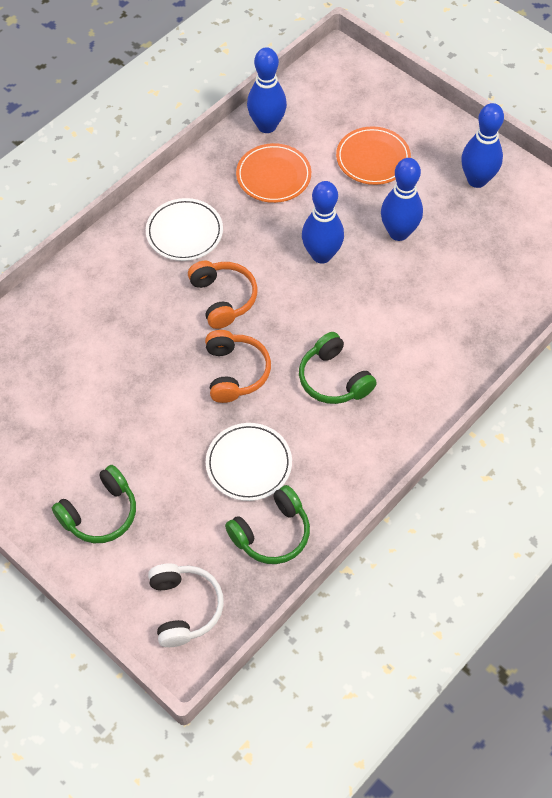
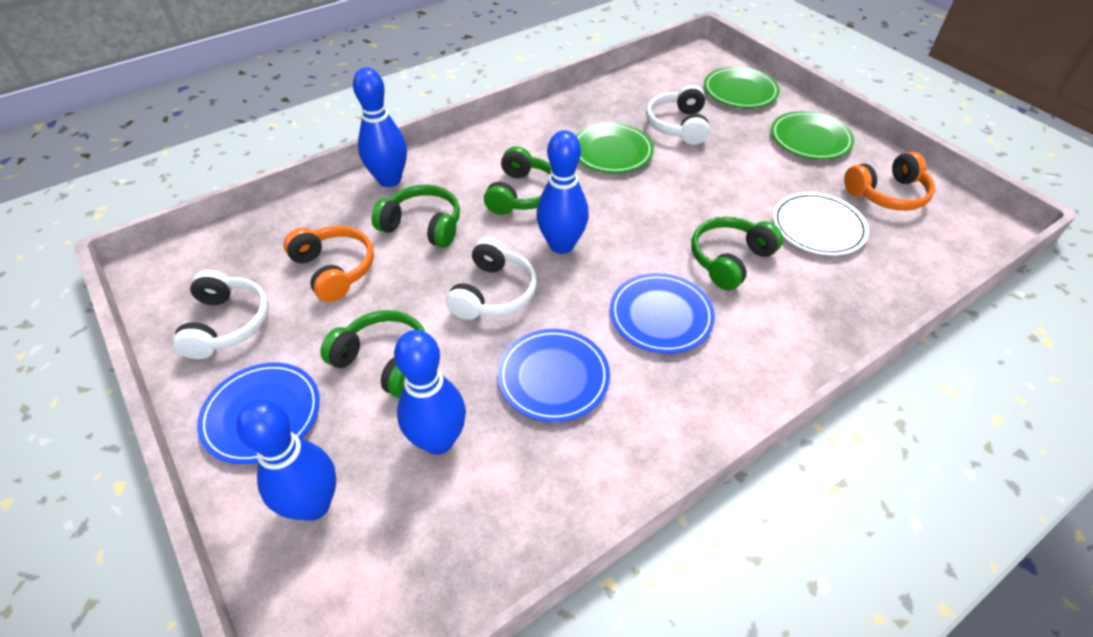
blue plate: 0 -> 3
green headphones: 3 -> 4
green plate: 0 -> 3
orange plate: 2 -> 0
white headphones: 1 -> 3
white plate: 2 -> 1

